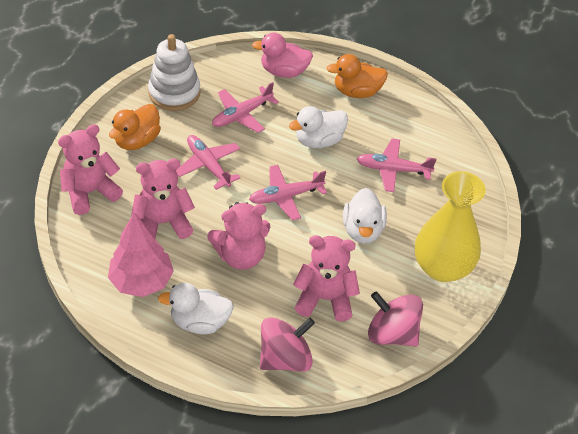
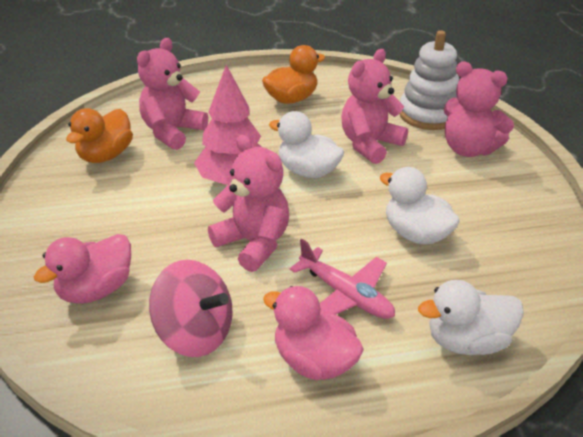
pink duck: 1 -> 2
pink plane: 4 -> 1
pink spinning top: 2 -> 1
yellow vase: 1 -> 0

